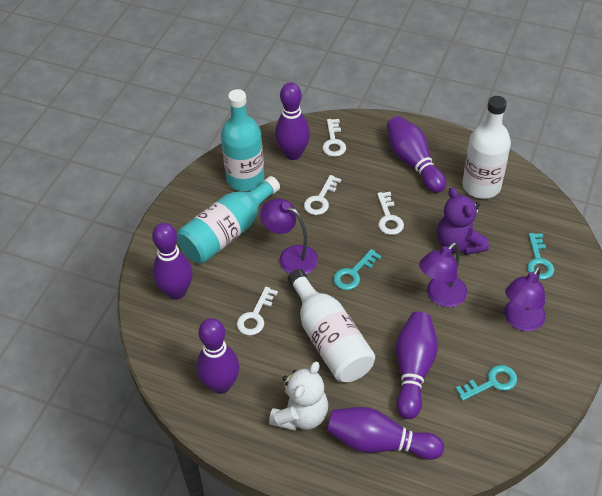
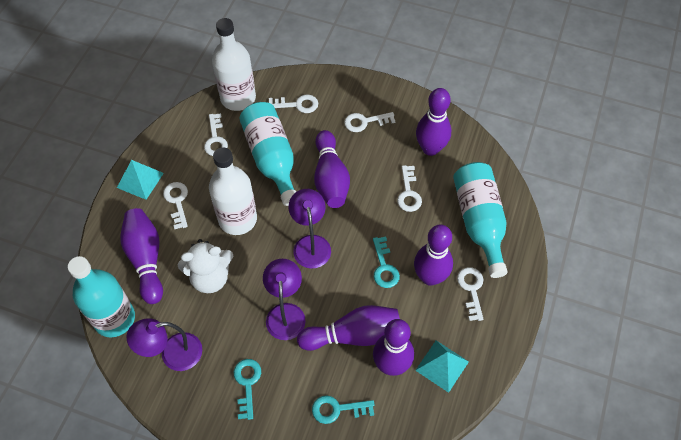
purple teddy bear: 1 -> 0
turquoise bottle: 2 -> 3
turquoise pyramid: 0 -> 2
white key: 4 -> 6

